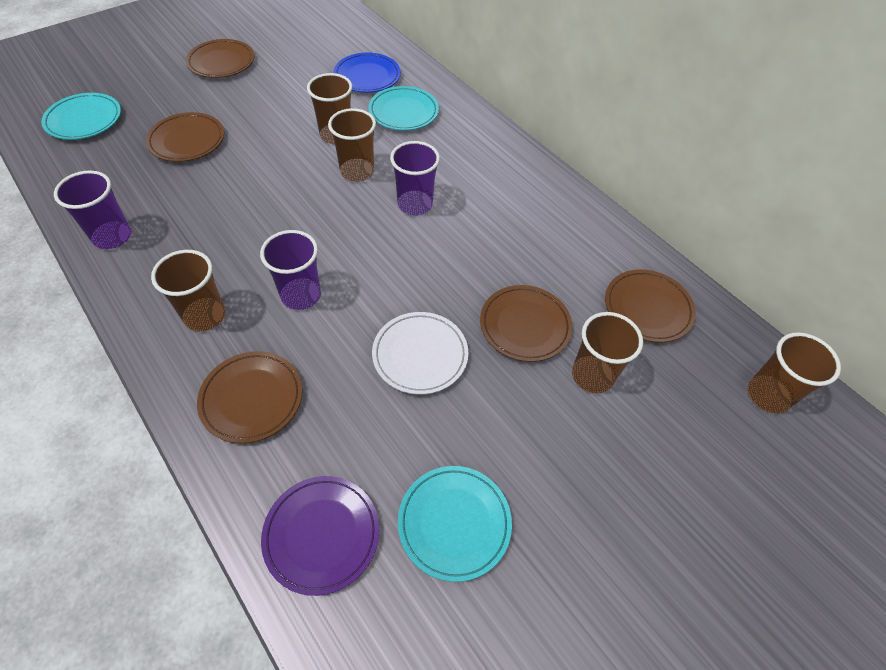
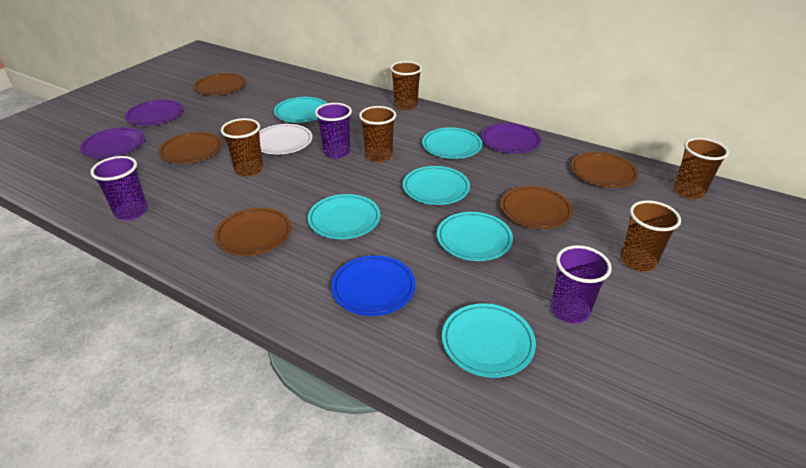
purple plate: 1 -> 3
turquoise plate: 3 -> 6

